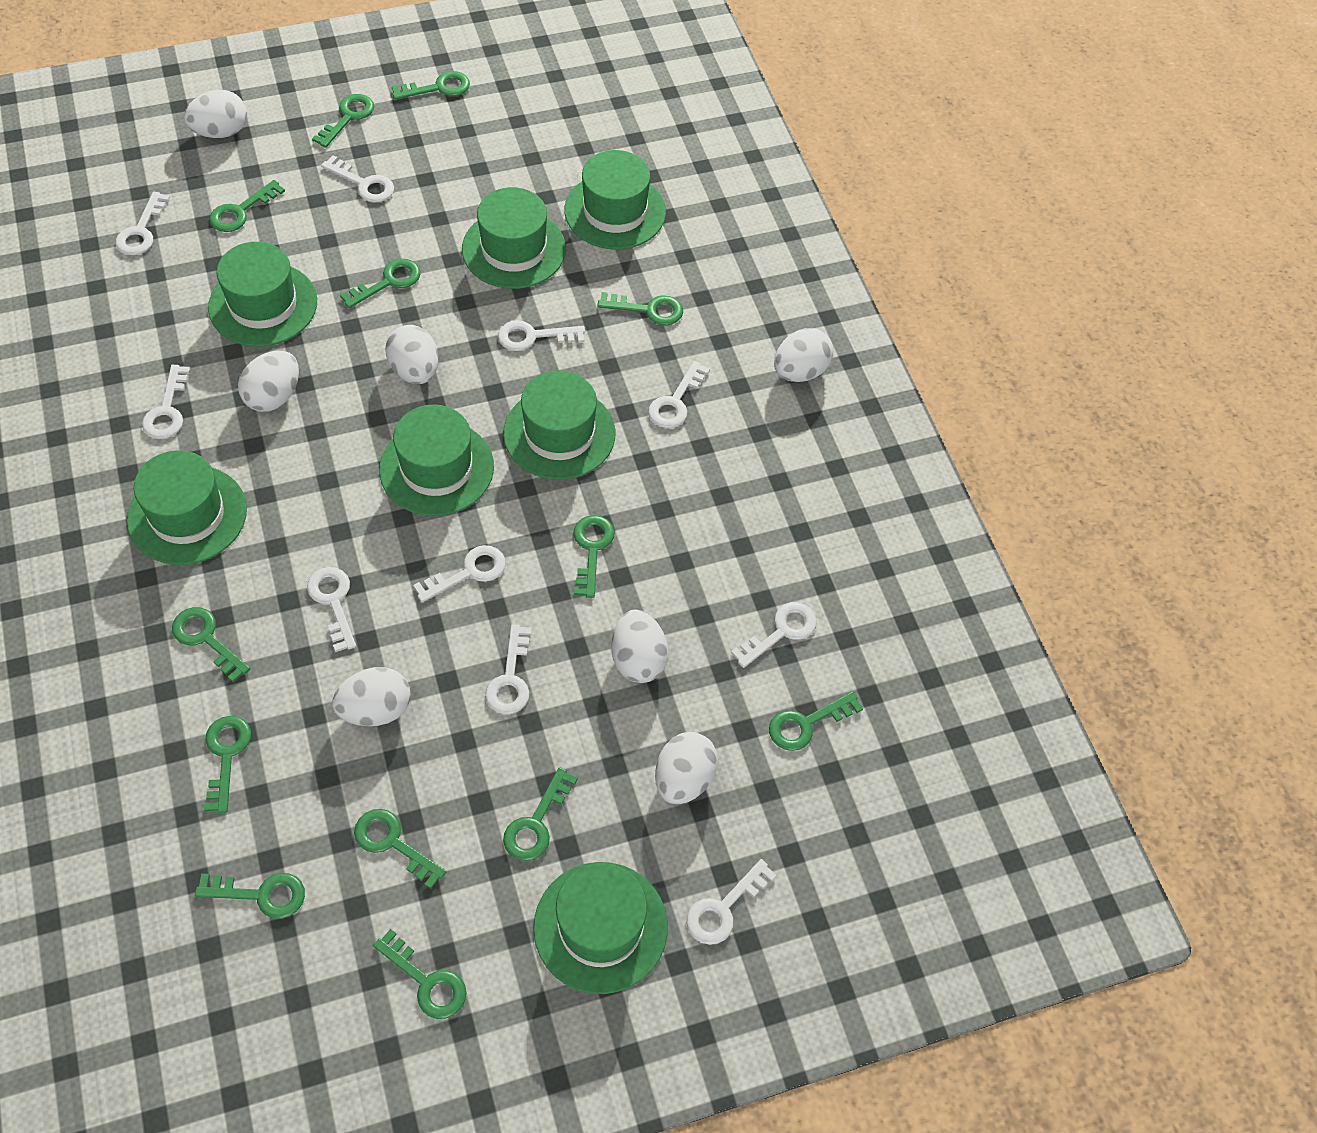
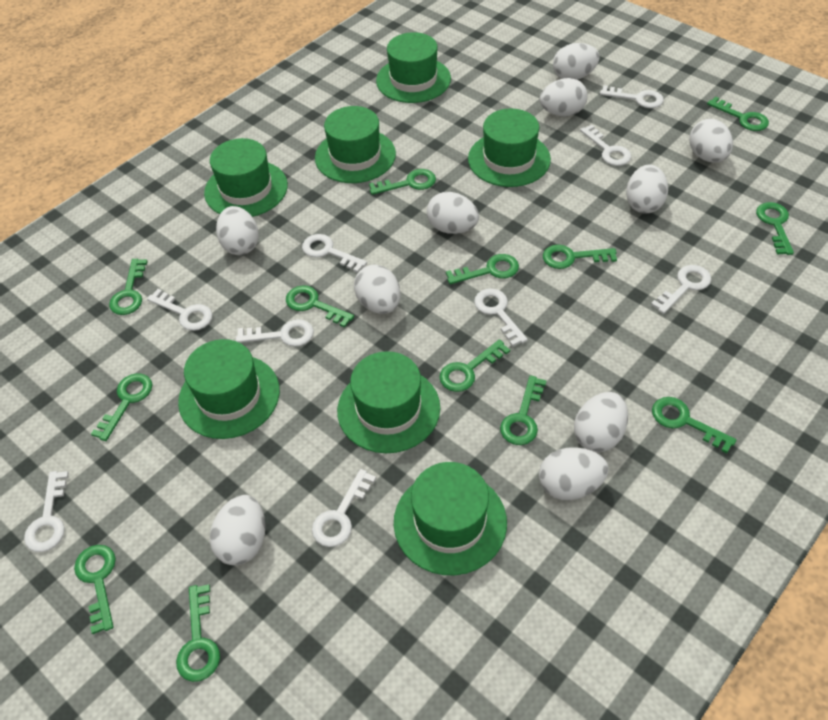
white egg: 7 -> 10
white key: 10 -> 9

